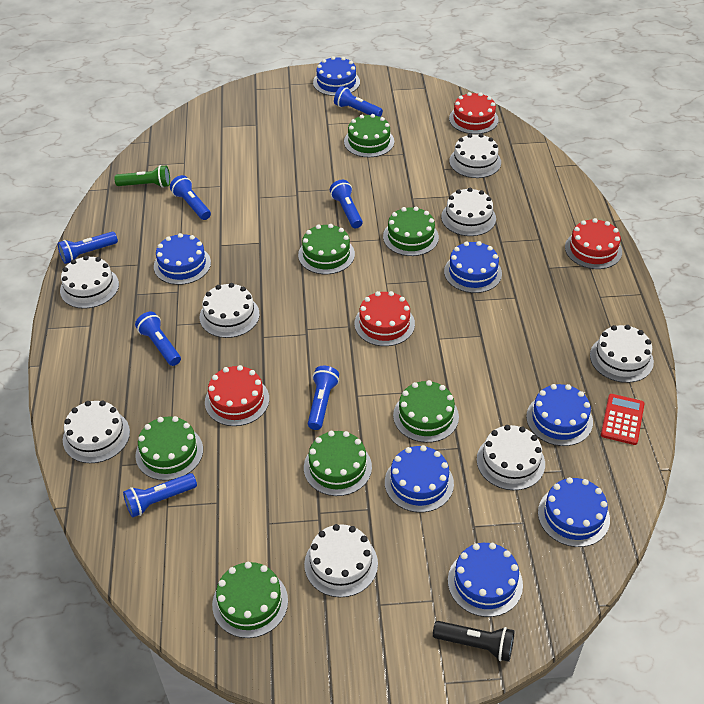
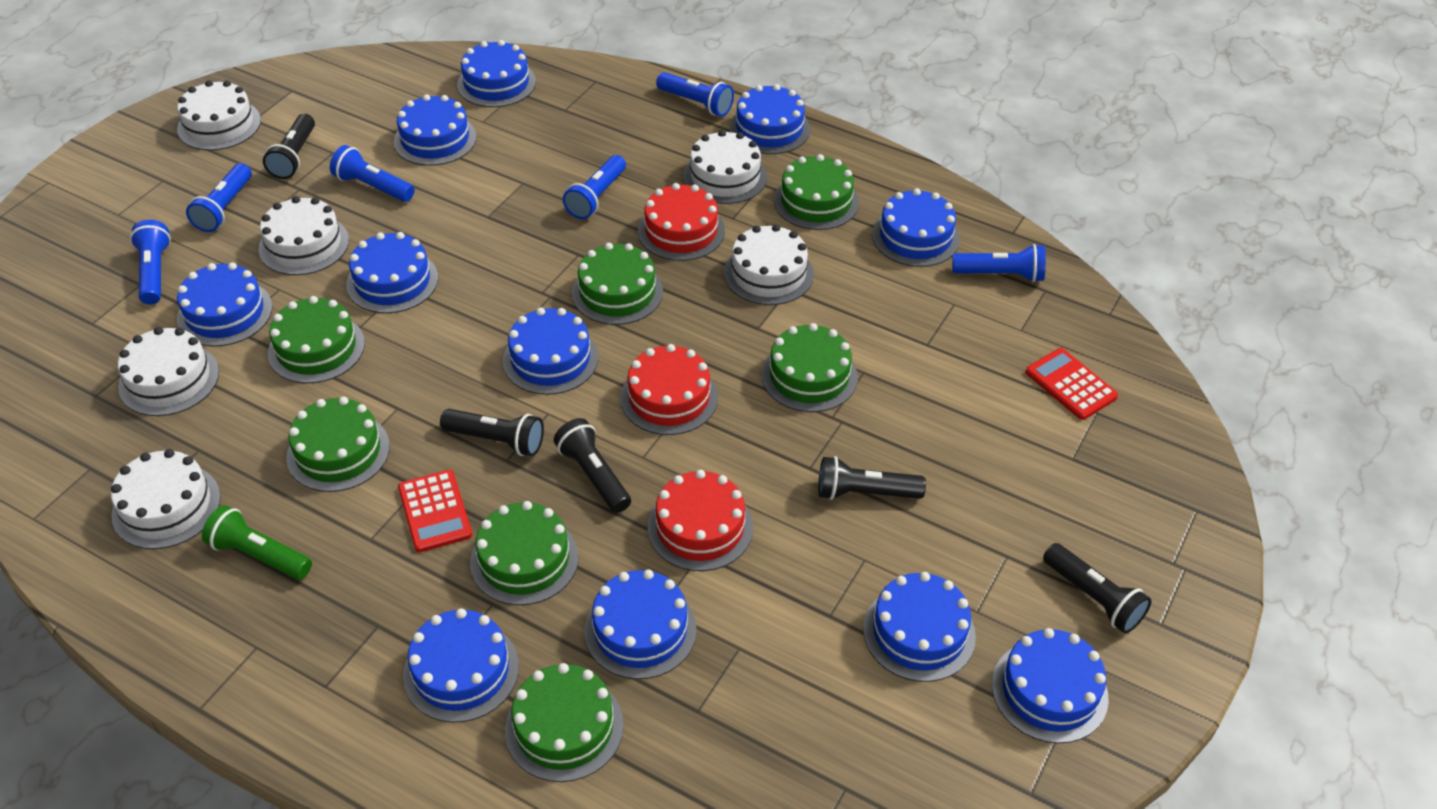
black flashlight: 1 -> 5
blue cake: 7 -> 11
blue flashlight: 7 -> 6
red cake: 4 -> 3
red calculator: 1 -> 2
white cake: 8 -> 6

